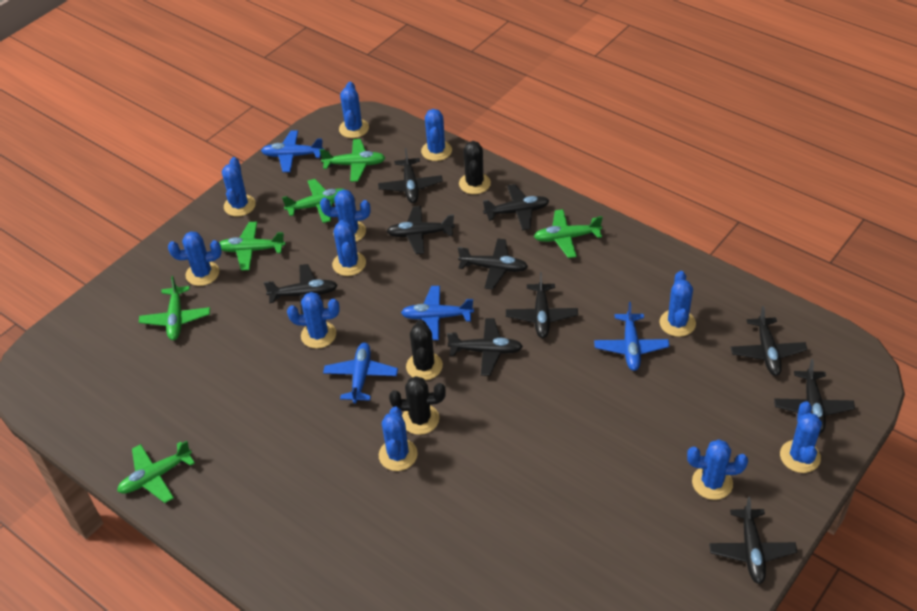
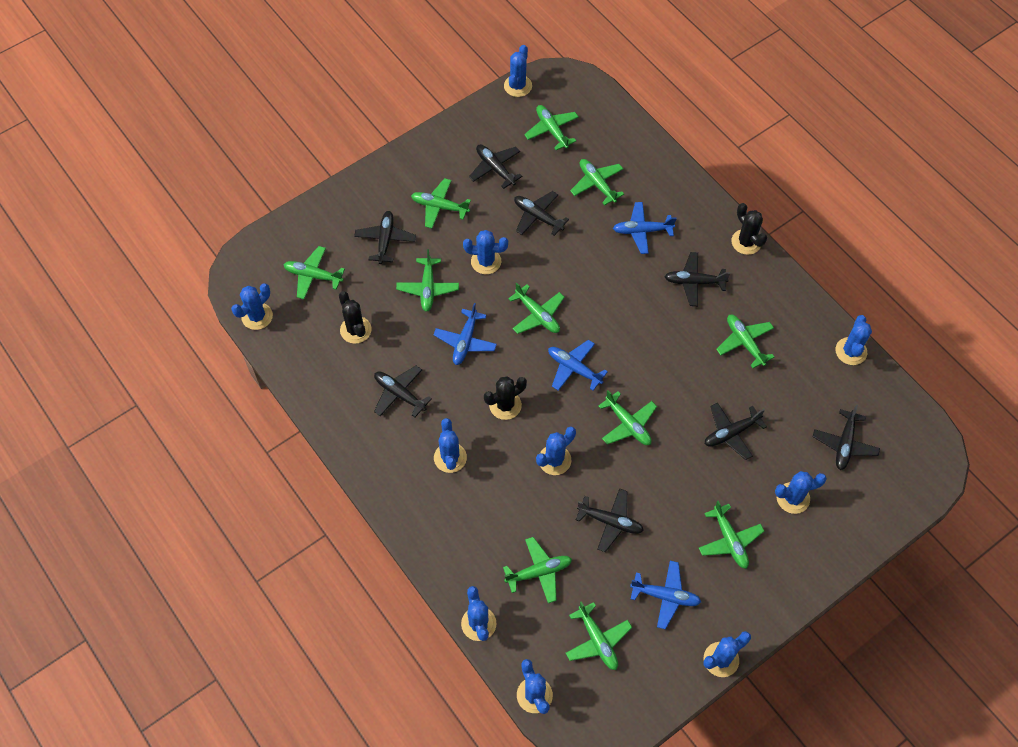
black plane: 10 -> 8
blue cactus: 11 -> 10
green plane: 6 -> 11

